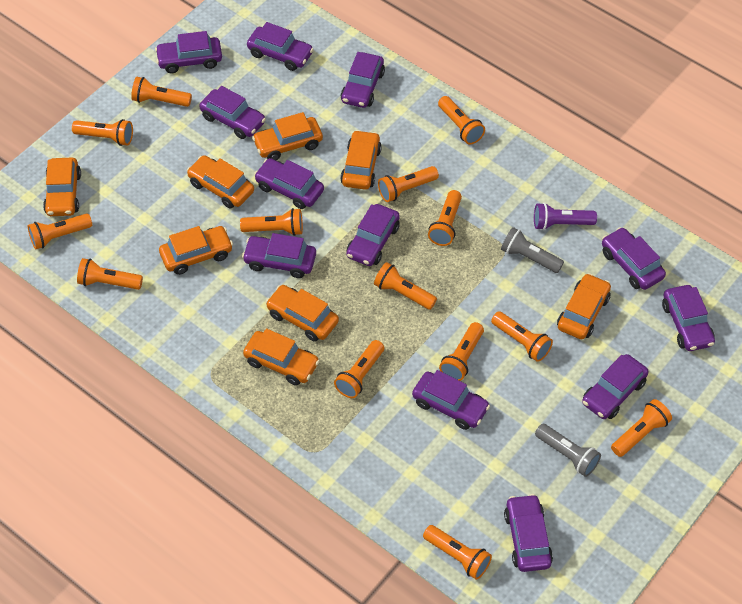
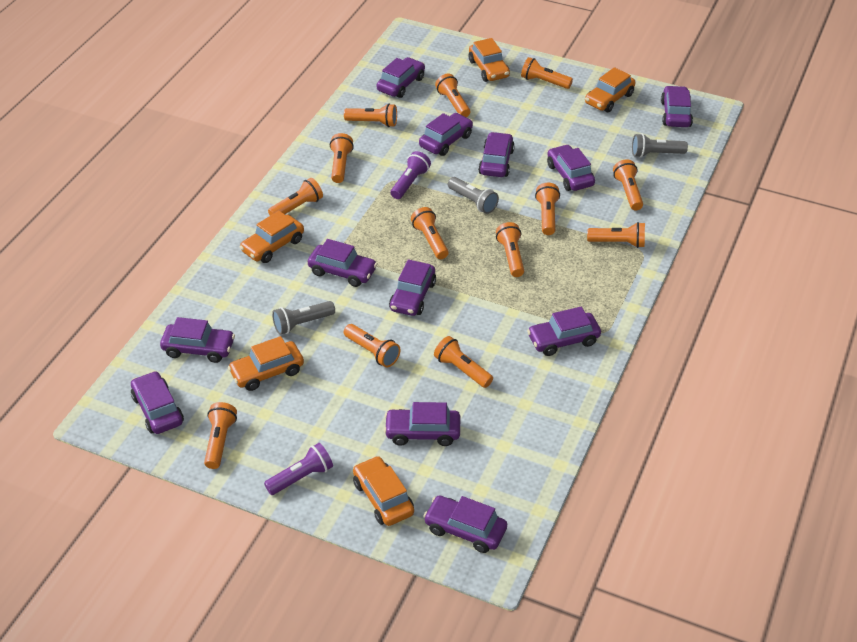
grey flashlight: 2 -> 3
orange car: 8 -> 5
orange flashlight: 14 -> 13
purple flashlight: 1 -> 2

